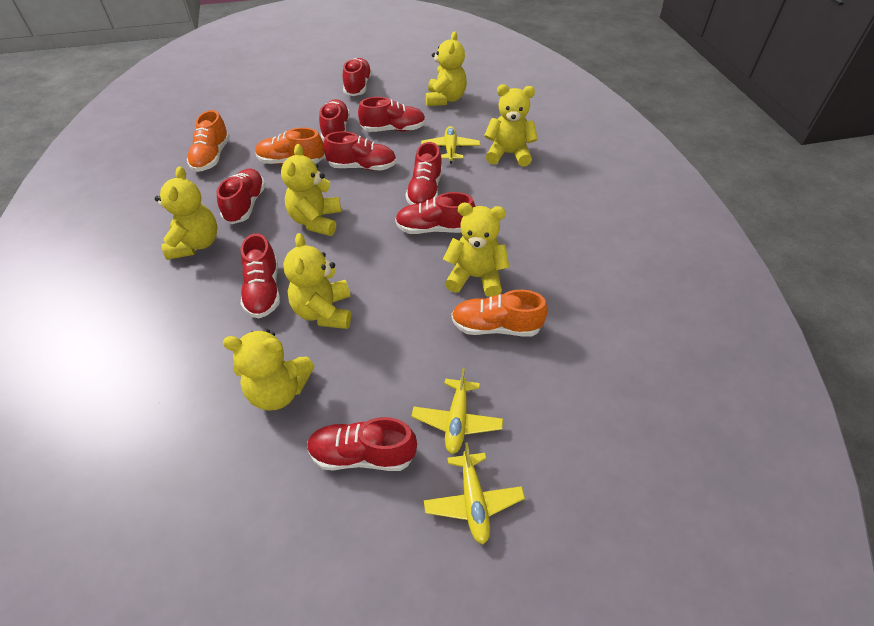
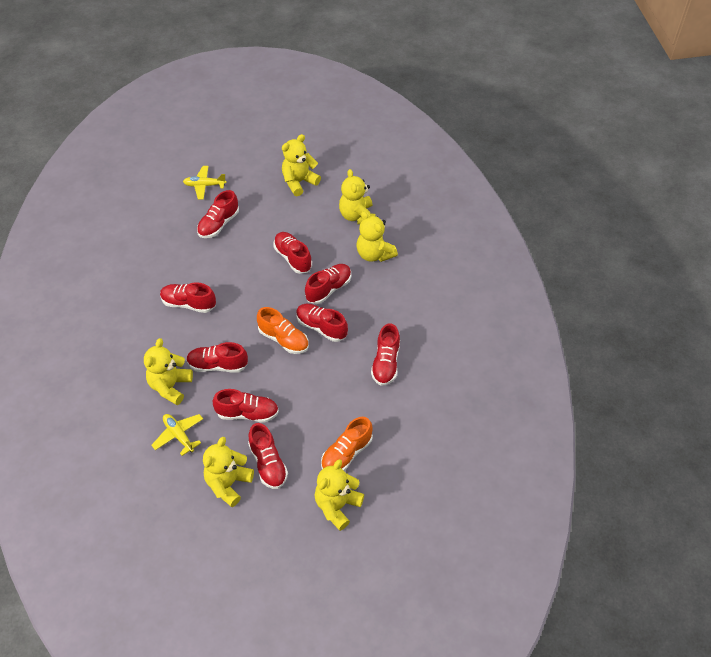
orange shoe: 3 -> 2
yellow plane: 3 -> 2
yellow teddy bear: 7 -> 6

